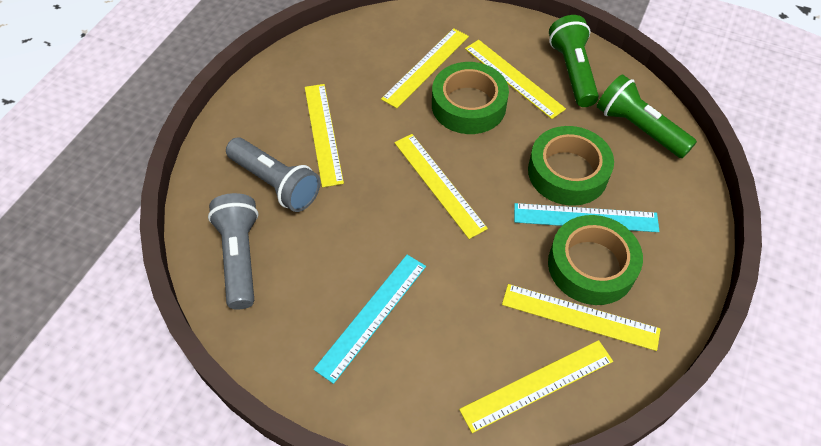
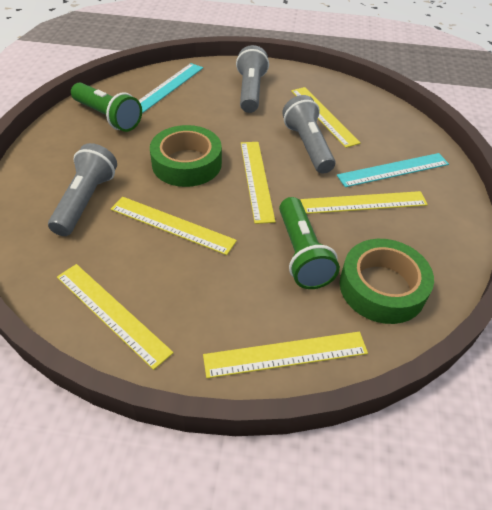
green tape: 3 -> 2
grey flashlight: 2 -> 3

